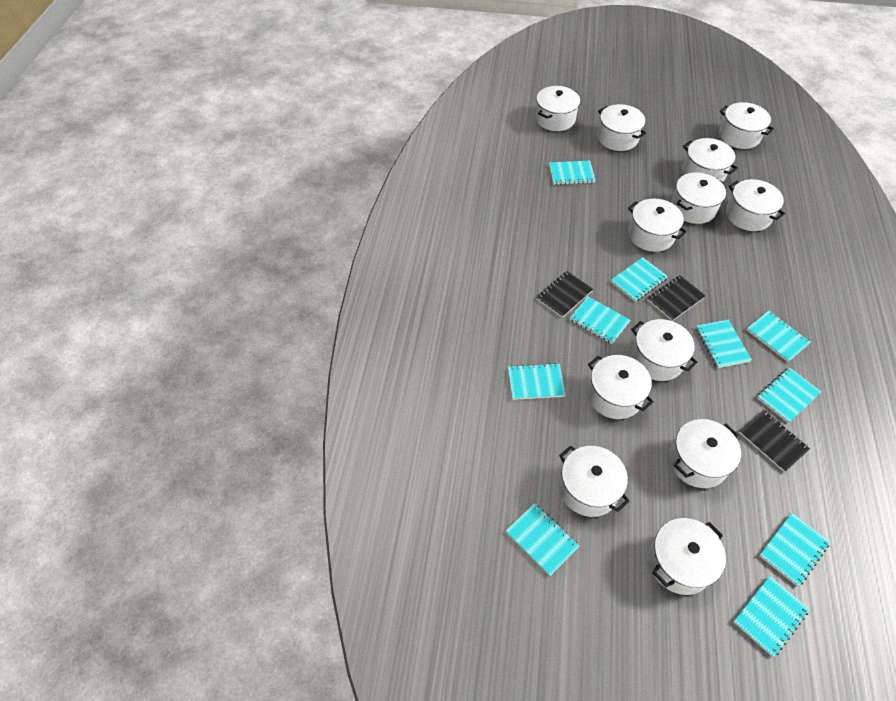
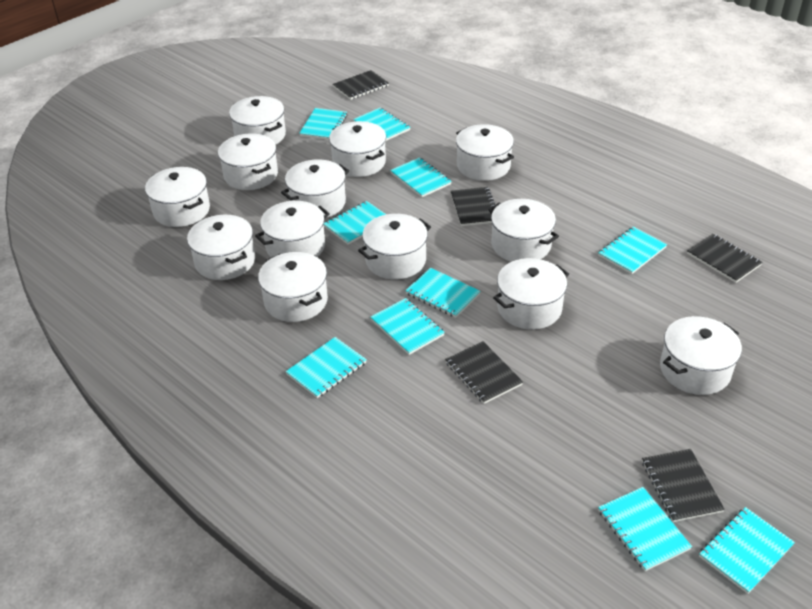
black notebook: 3 -> 5
white pot: 12 -> 13

